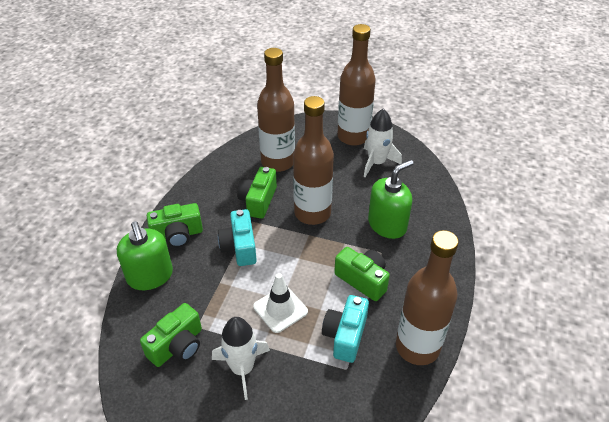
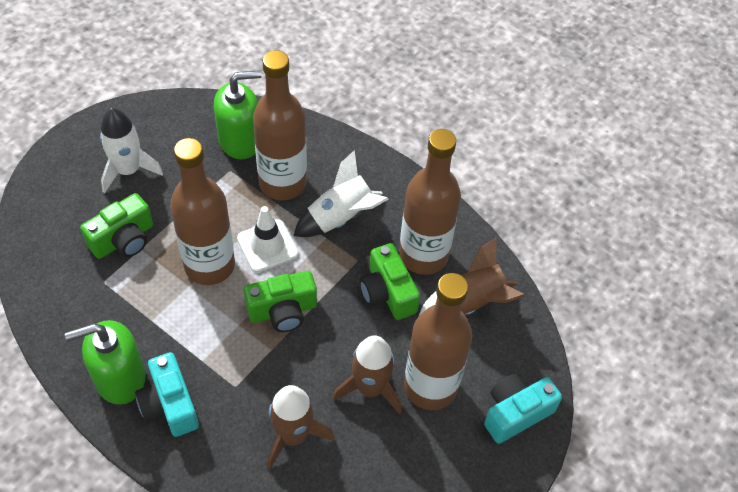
brown rocket: 0 -> 3
green camera: 4 -> 3

